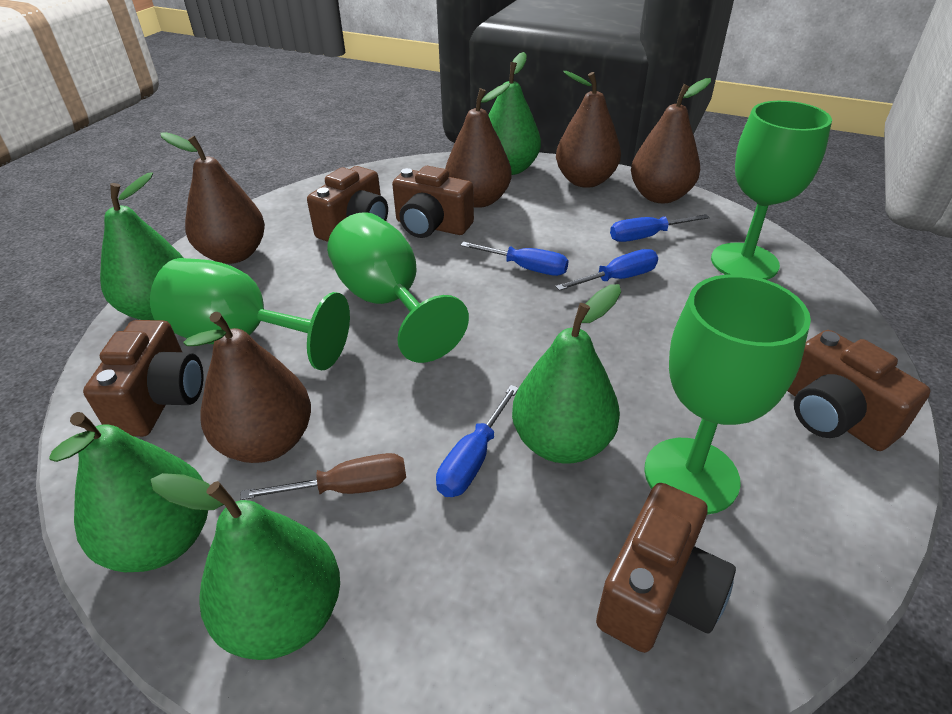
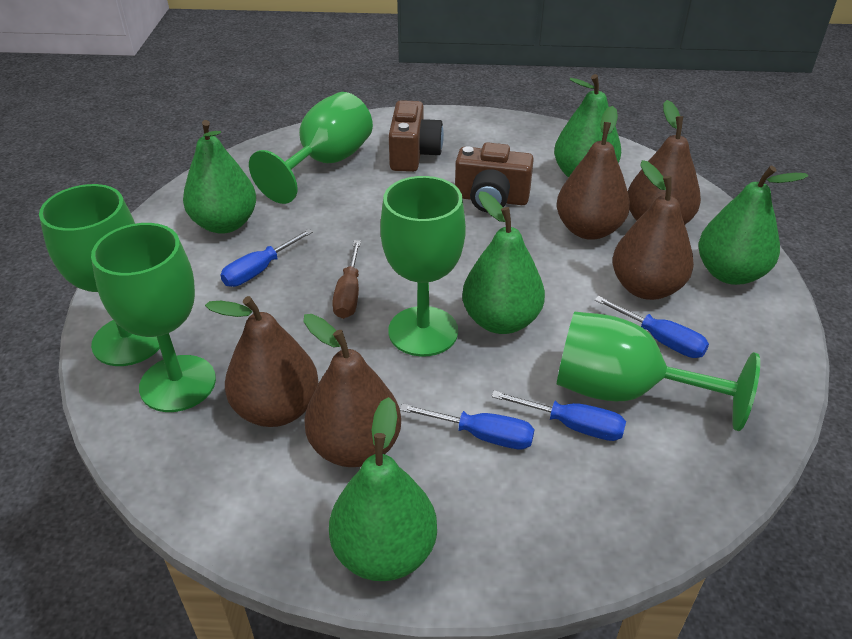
brown camera: 5 -> 2
green goblet: 4 -> 5

